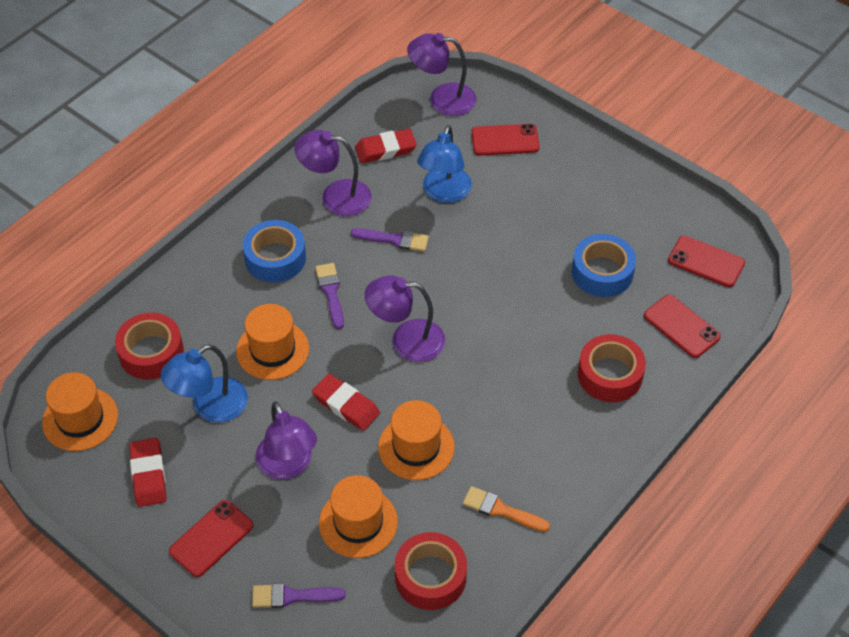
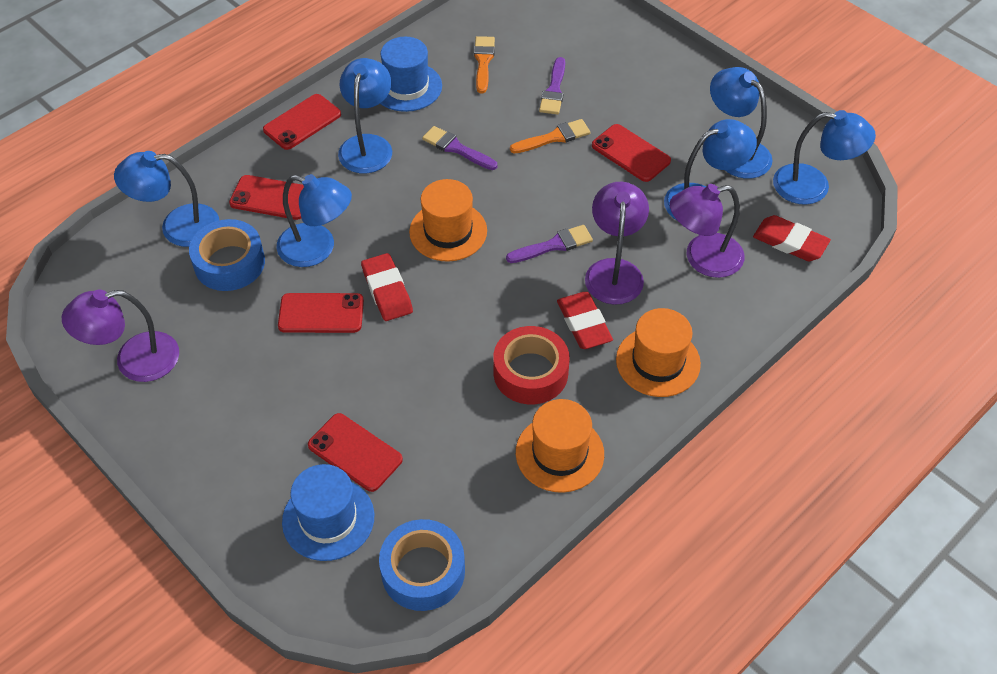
blue hat: 0 -> 2
blue lamp: 2 -> 6
orange brush: 1 -> 2
orange hat: 4 -> 3
purple lamp: 4 -> 3
red phone: 4 -> 5
red tape: 3 -> 1

